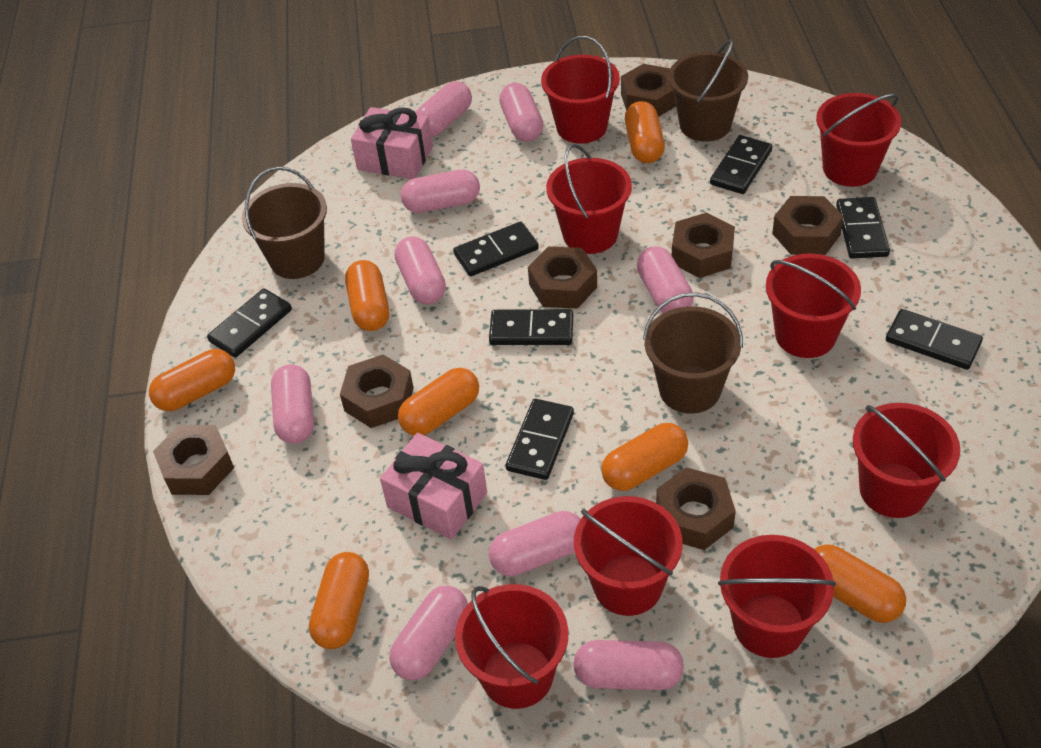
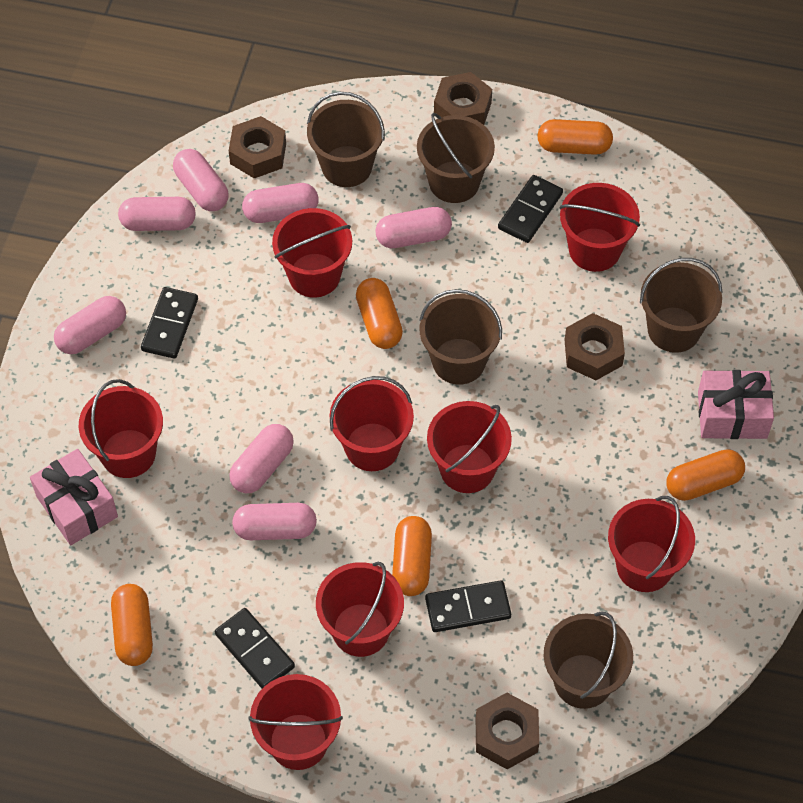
black domino: 7 -> 4
brown bucket: 3 -> 5
brown nut: 7 -> 4
orange capsule: 7 -> 5
pink capsule: 9 -> 7

